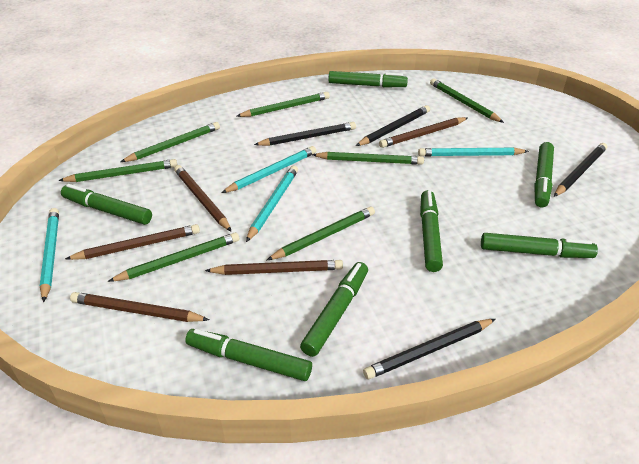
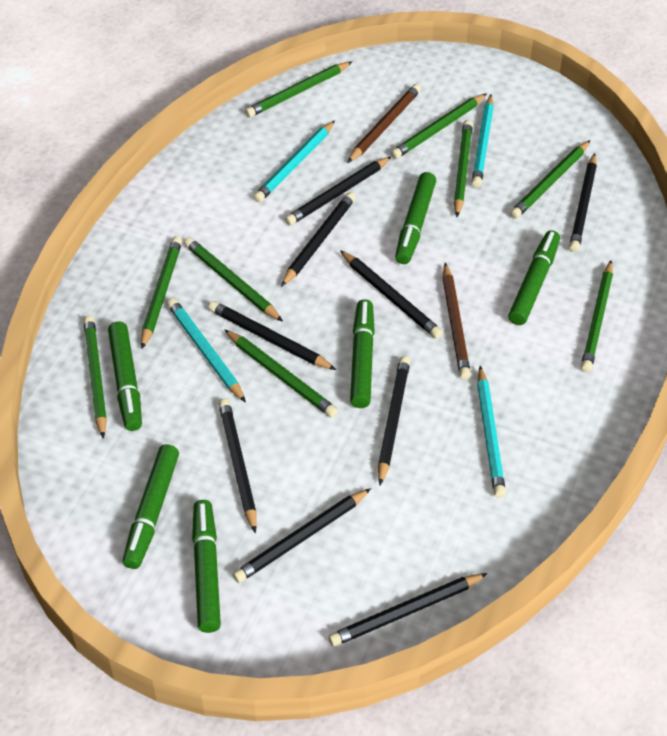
black pencil: 4 -> 9
brown pencil: 5 -> 2
green marker: 7 -> 6
green pencil: 7 -> 9

